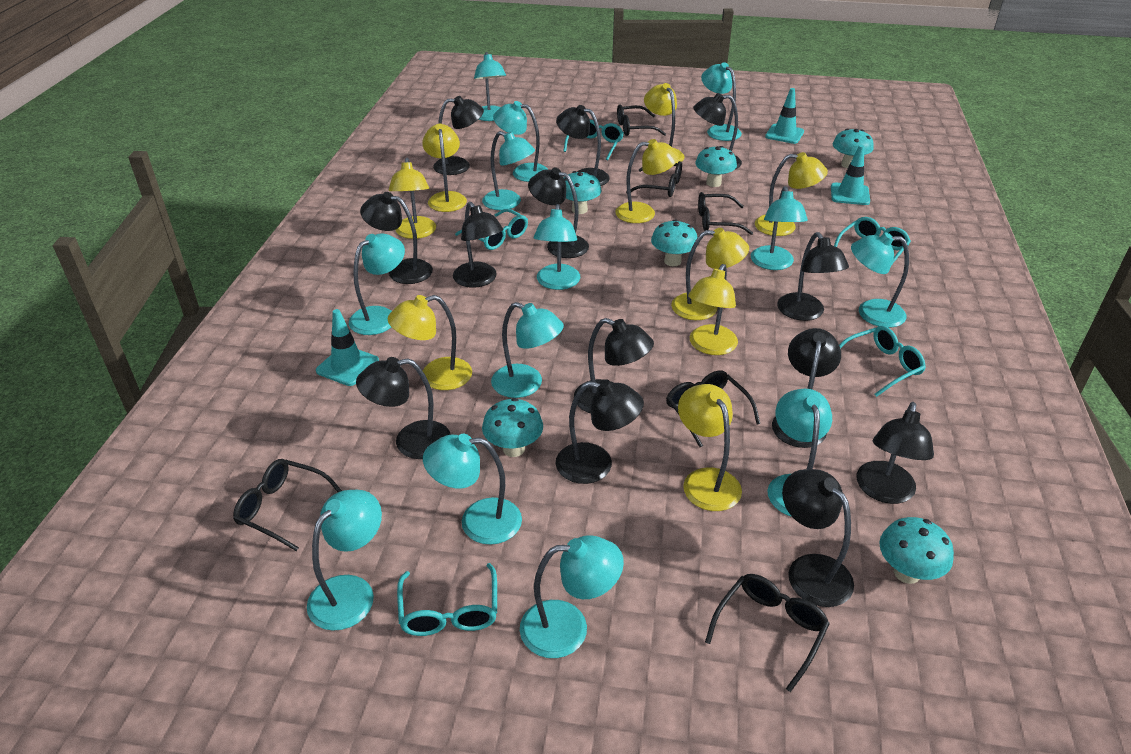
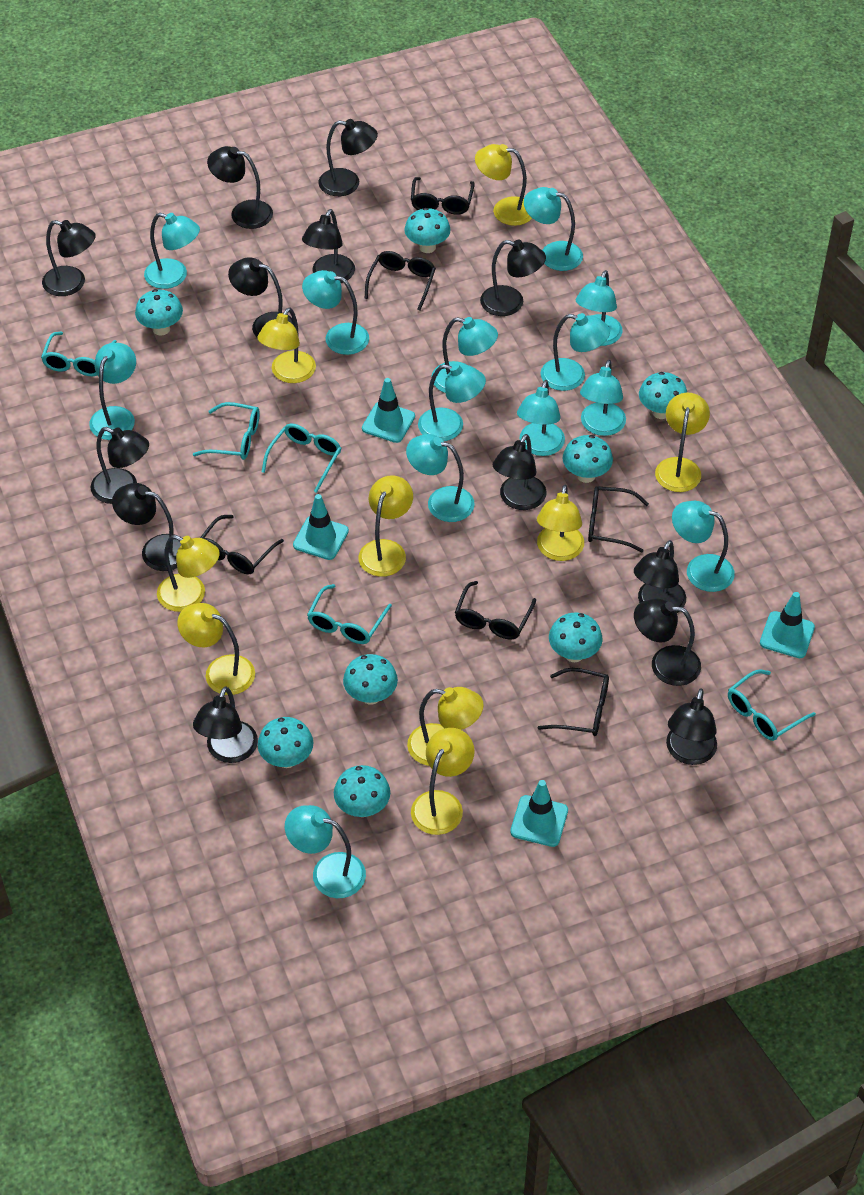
turquoise mushroom: 6 -> 8
turquoise traffic cone: 3 -> 4

